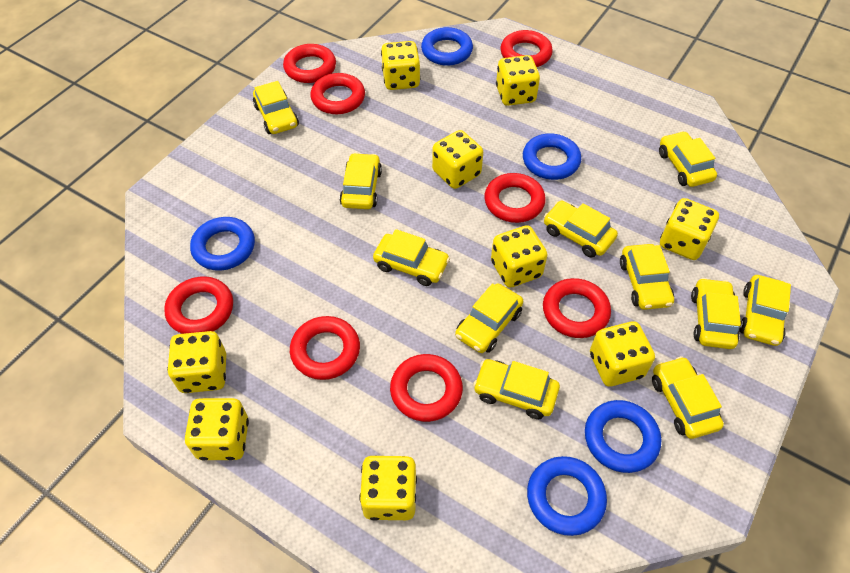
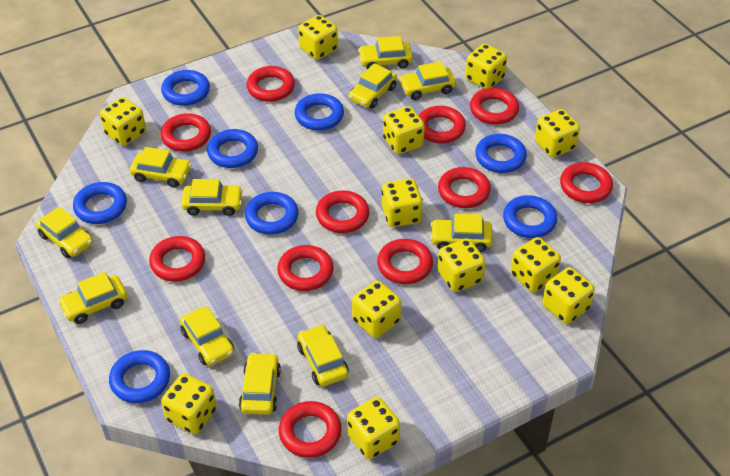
blue ring: 5 -> 8
red ring: 8 -> 11
yellow dice: 9 -> 12

